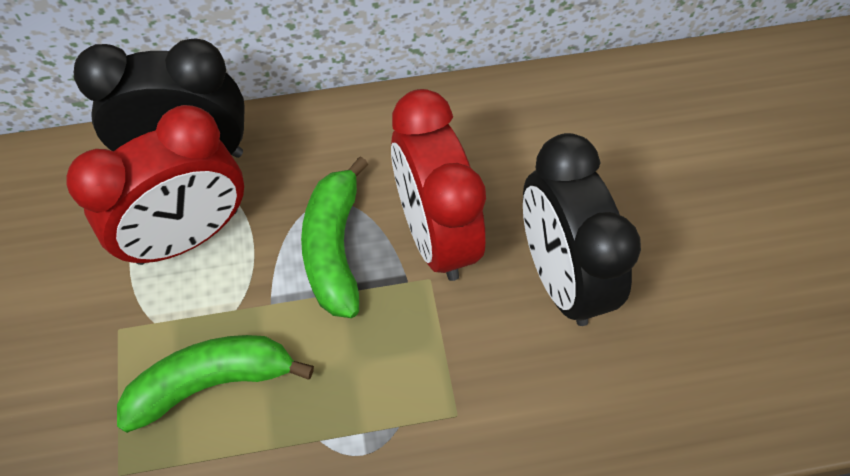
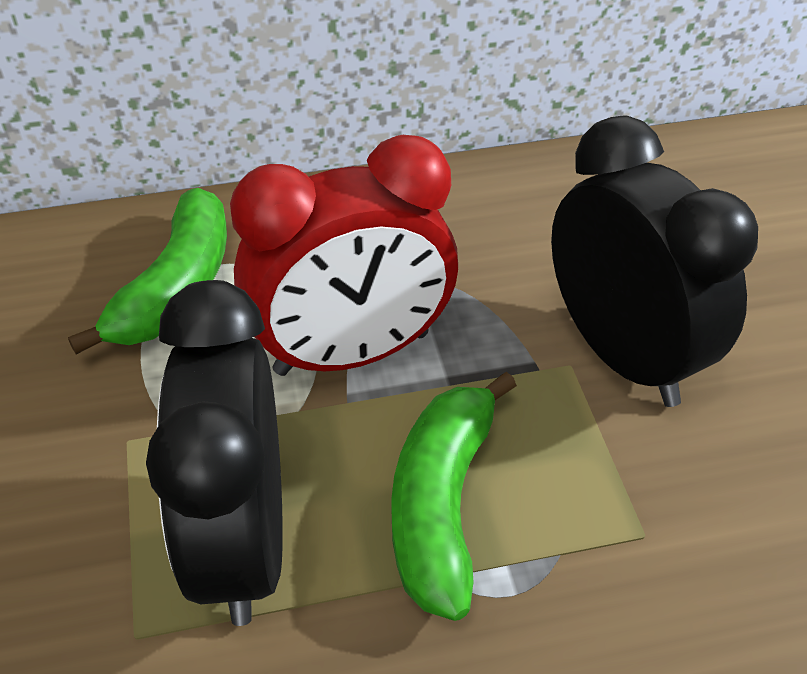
red clock: 2 -> 1

